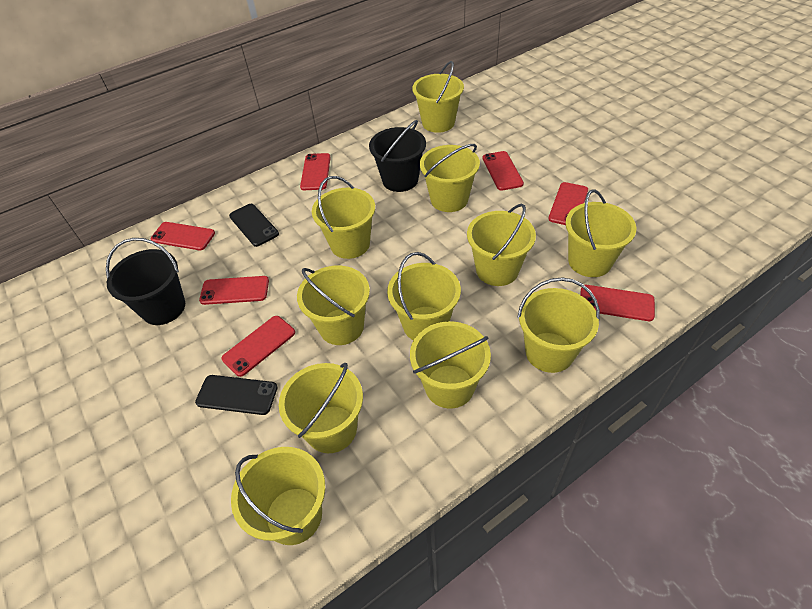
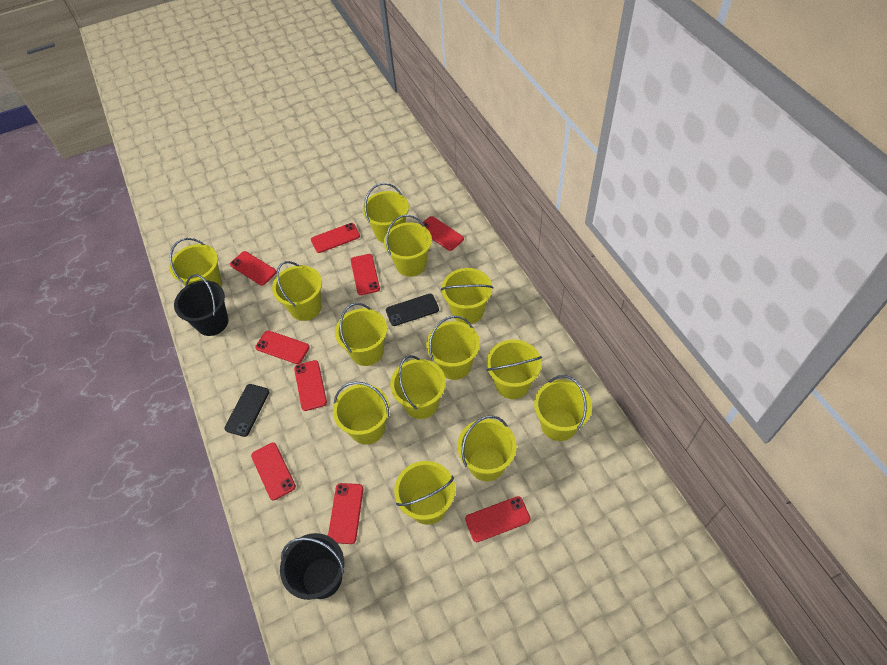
red phone: 7 -> 9
yellow bucket: 11 -> 13

